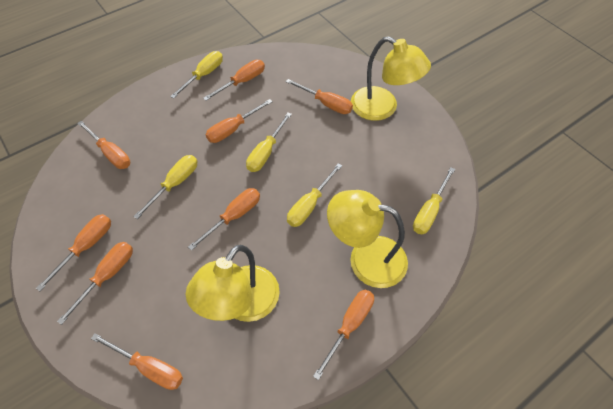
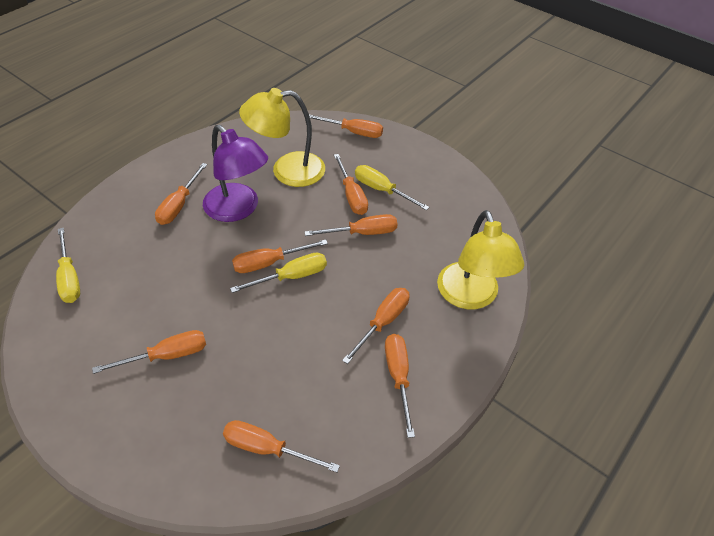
purple lamp: 0 -> 1
yellow lamp: 3 -> 2
yellow screwdriver: 5 -> 3

